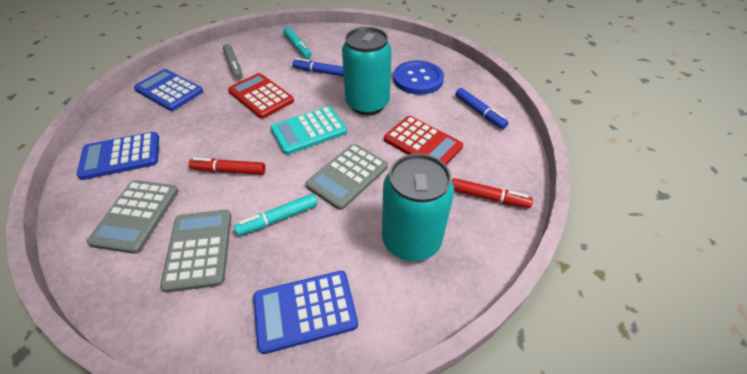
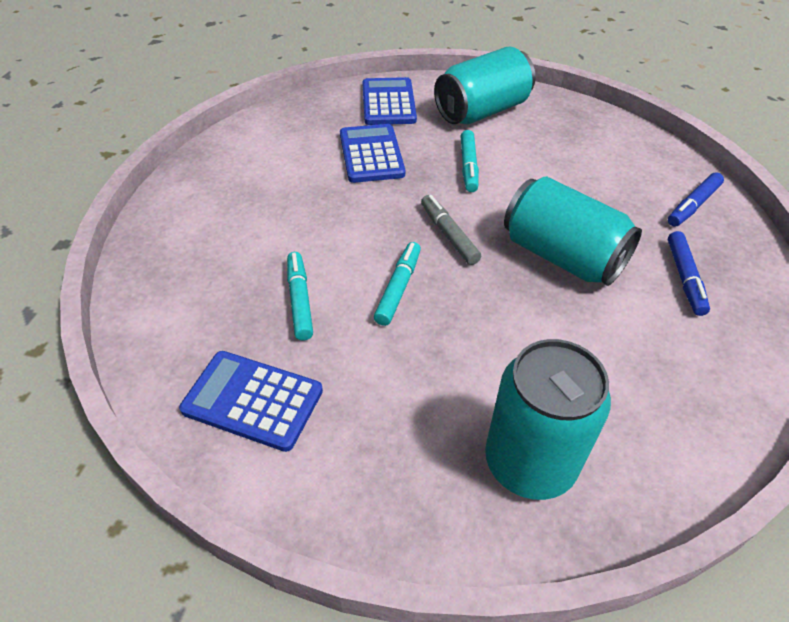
blue button: 1 -> 0
grey calculator: 3 -> 0
red calculator: 2 -> 0
red marker: 2 -> 0
turquoise calculator: 1 -> 0
turquoise can: 2 -> 3
turquoise marker: 2 -> 3

